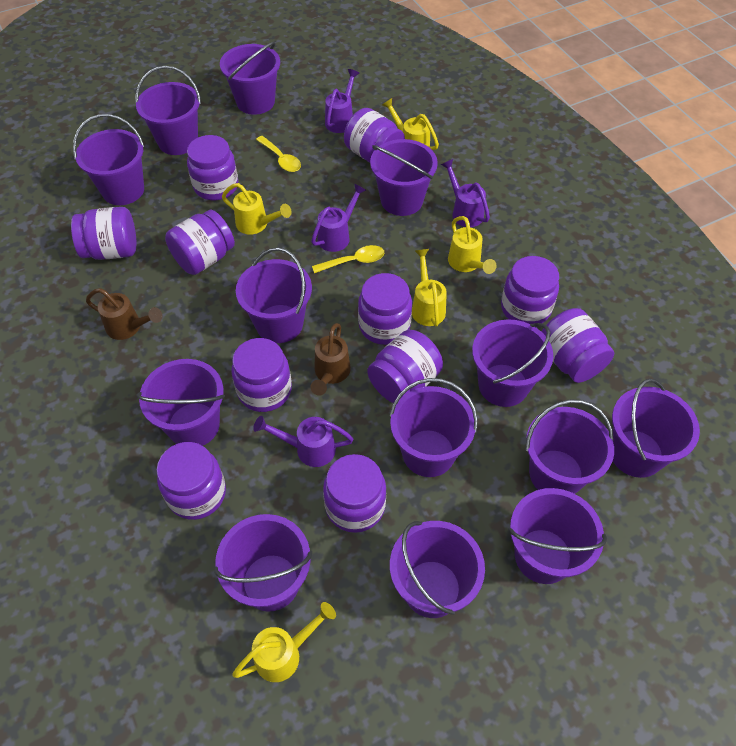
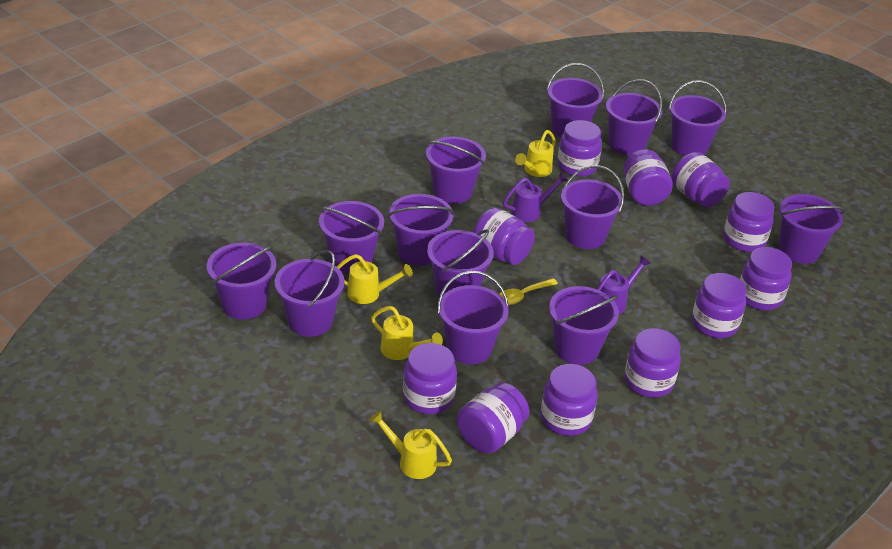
brown watering can: 2 -> 0
purple watering can: 4 -> 2
yellow spoon: 2 -> 1
yellow watering can: 5 -> 4

